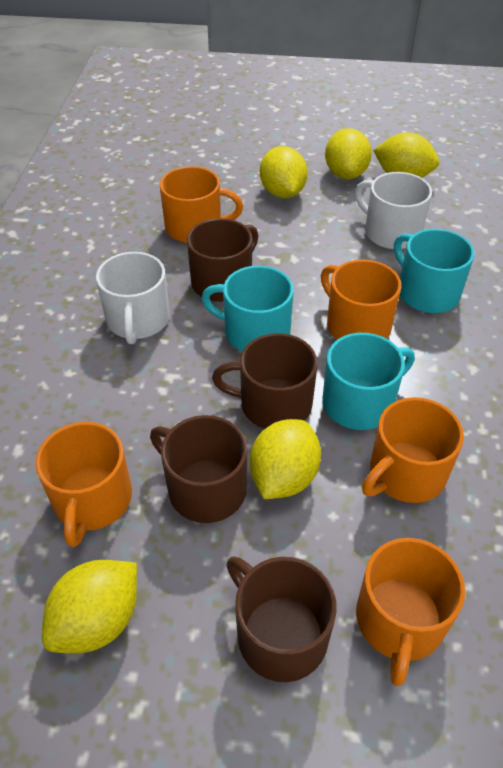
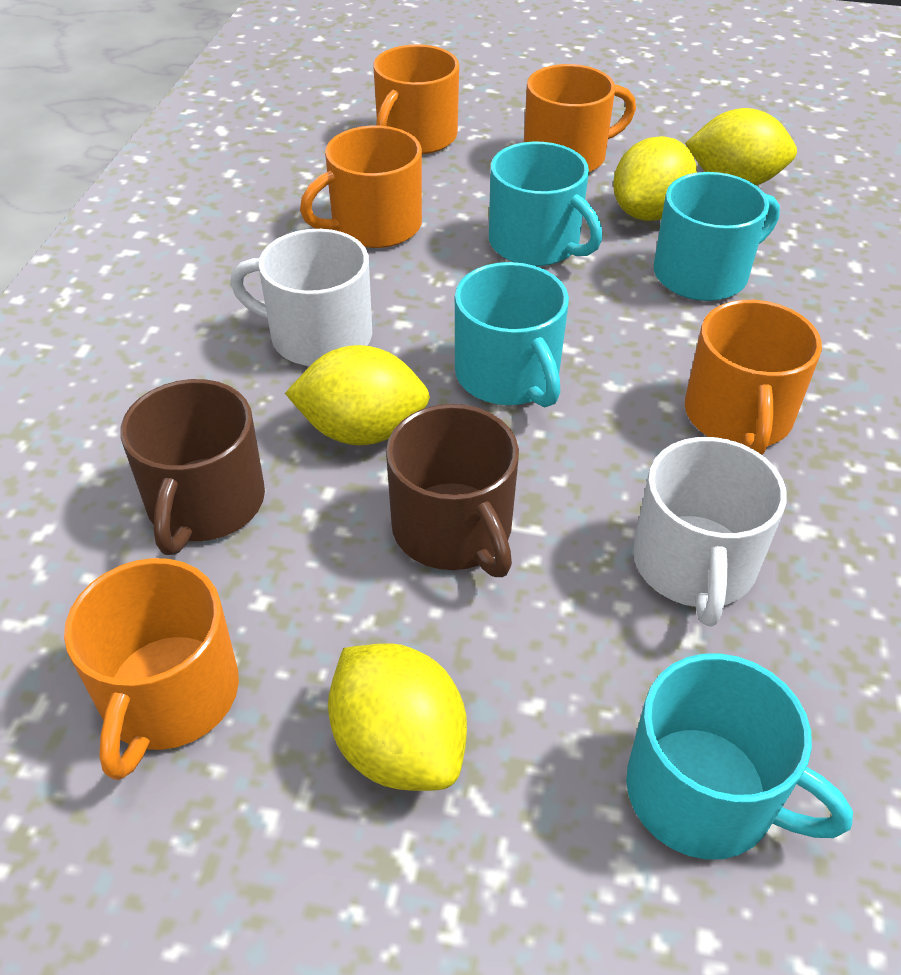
brown mug: 4 -> 2
turquoise mug: 3 -> 4
yellow lemon: 5 -> 4

